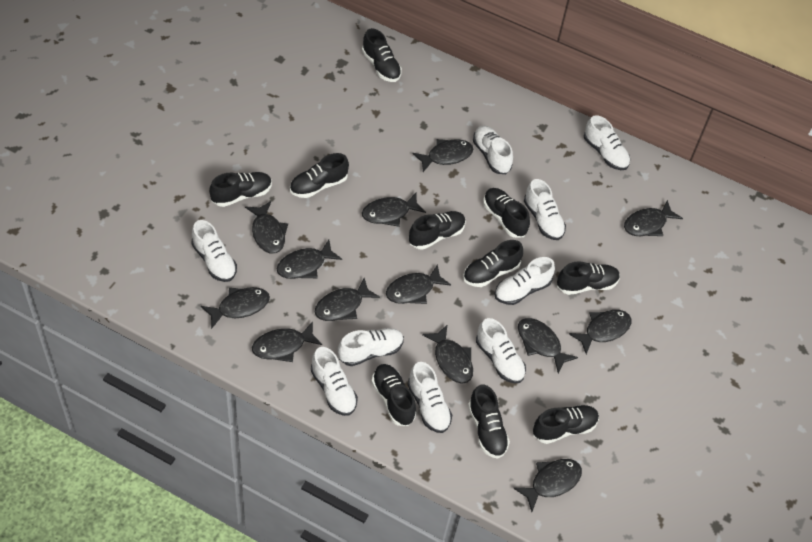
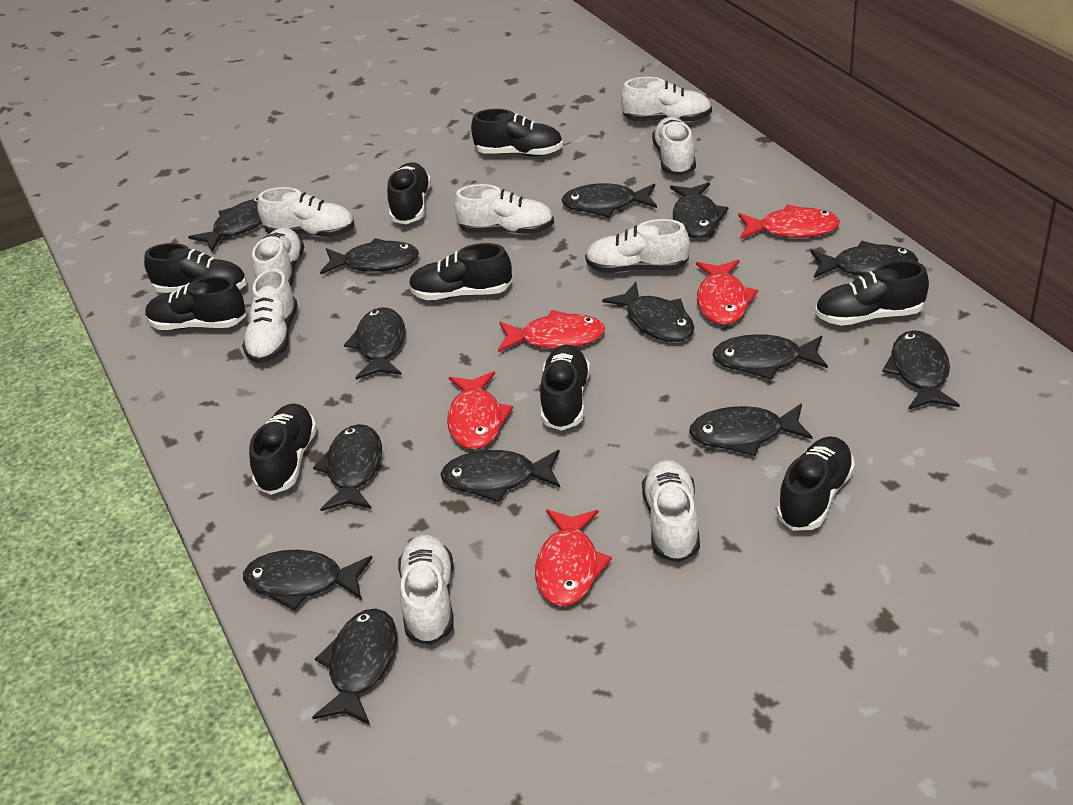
black fish: 13 -> 14
black shoe: 10 -> 9
red fish: 0 -> 5

